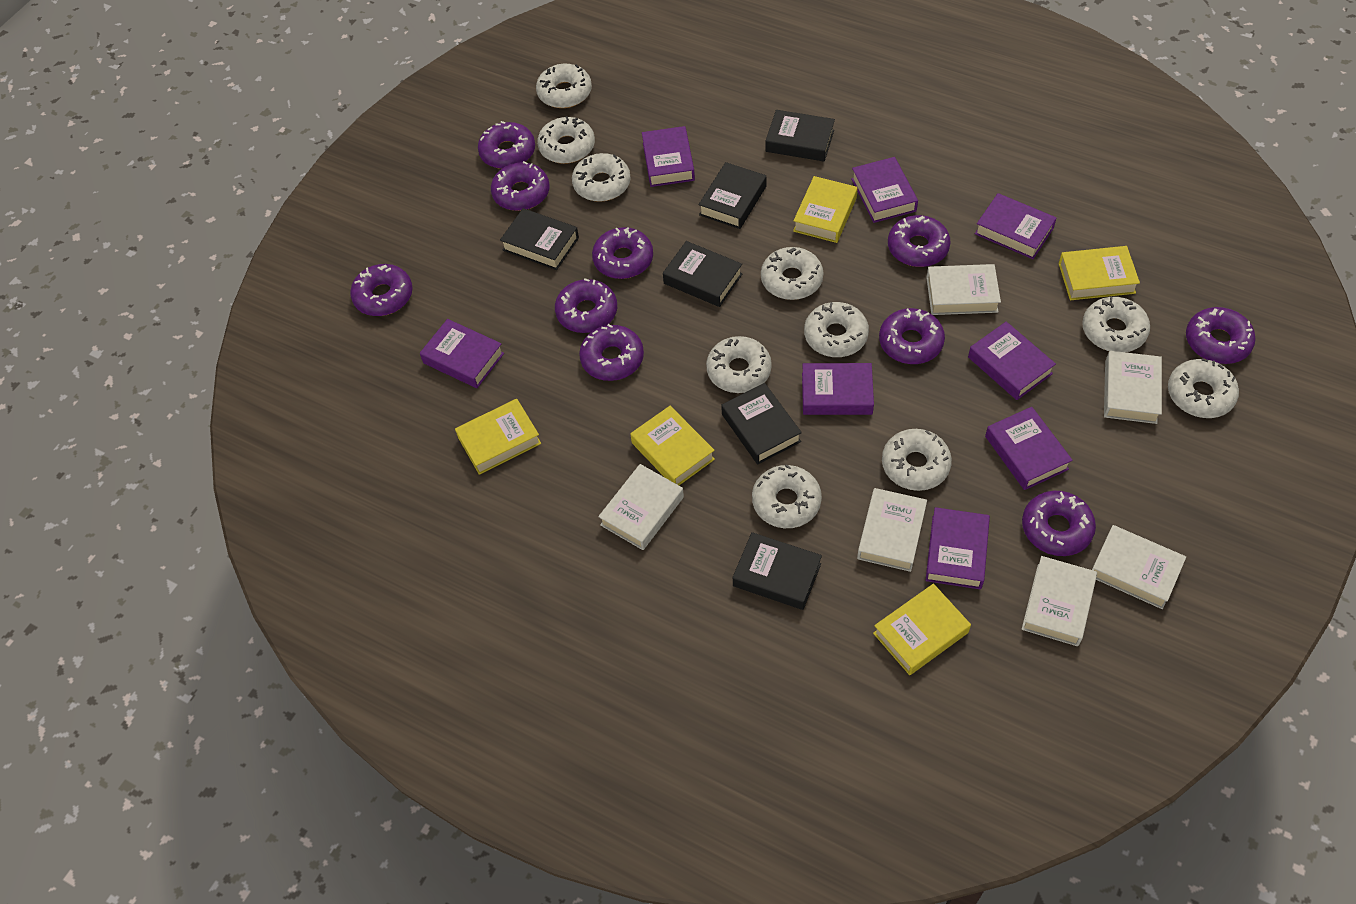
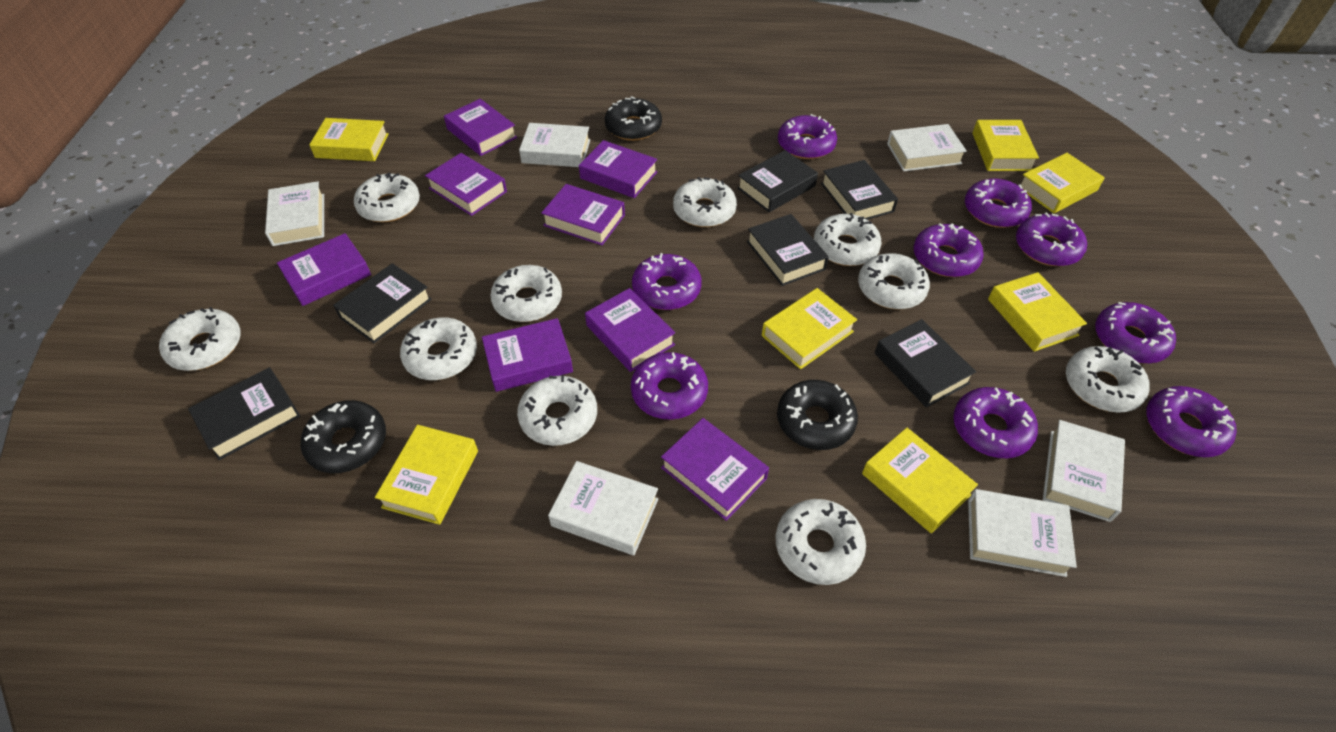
black donut: 0 -> 3
purple donut: 10 -> 9
yellow book: 5 -> 7

